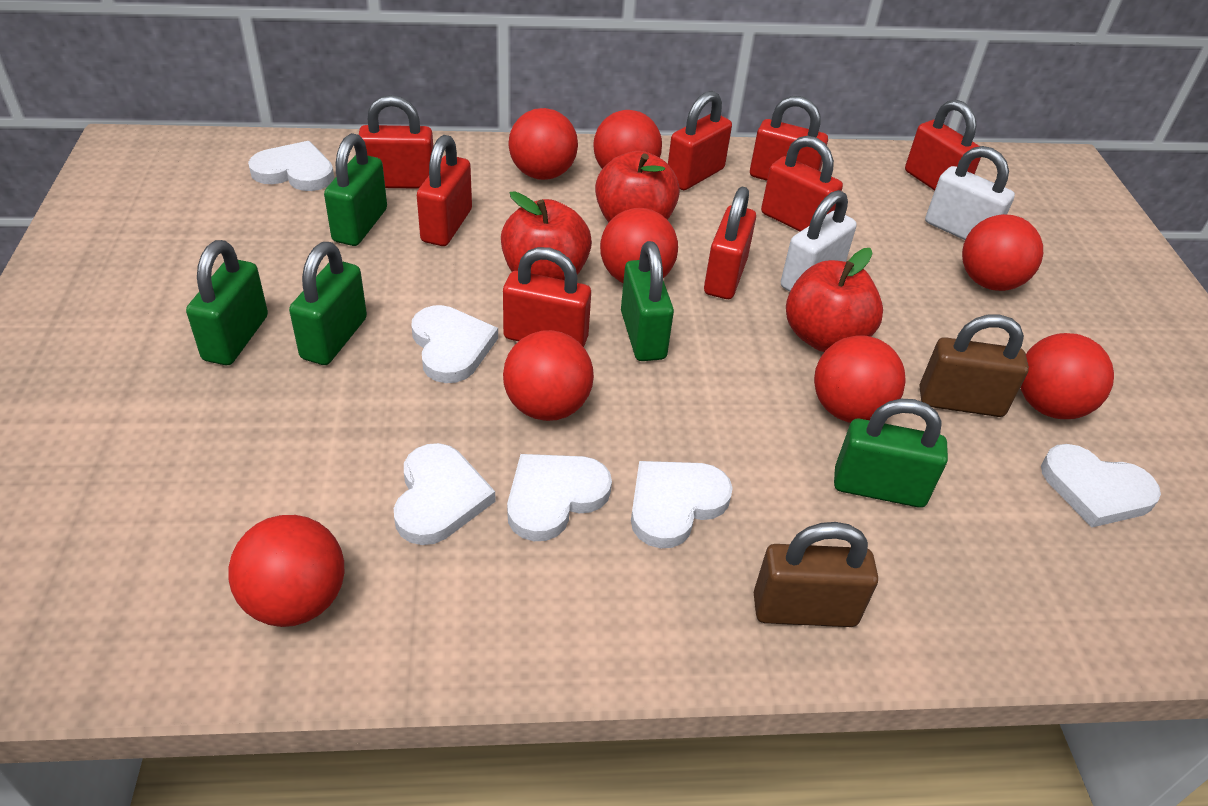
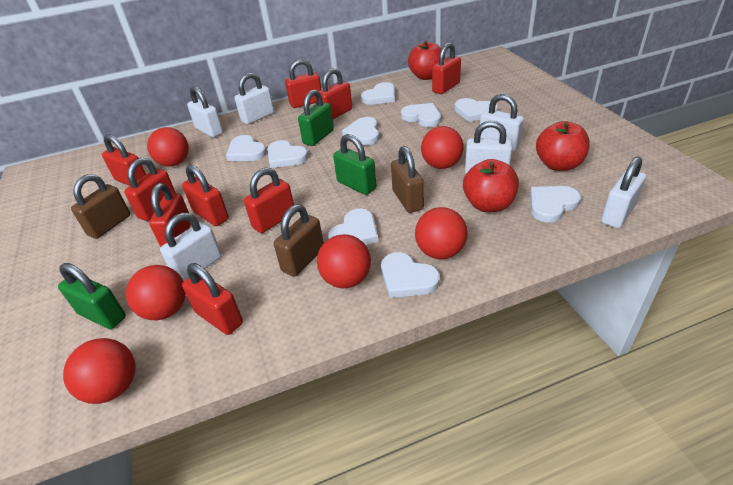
brown padlock: 2 -> 3
green padlock: 5 -> 3
red ball: 8 -> 6
red padlock: 8 -> 9
white heart: 6 -> 9
white padlock: 2 -> 6

